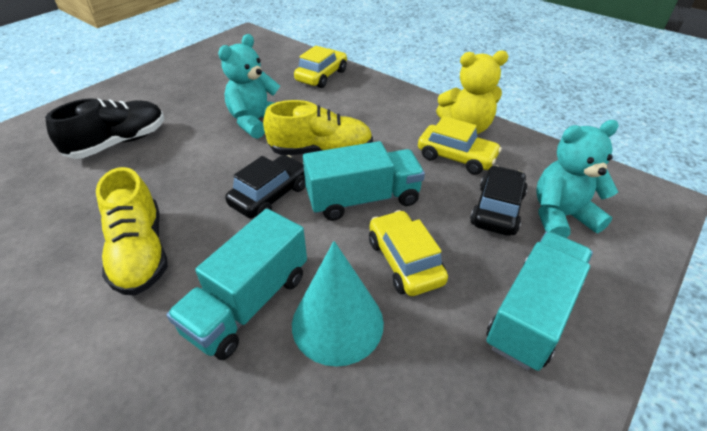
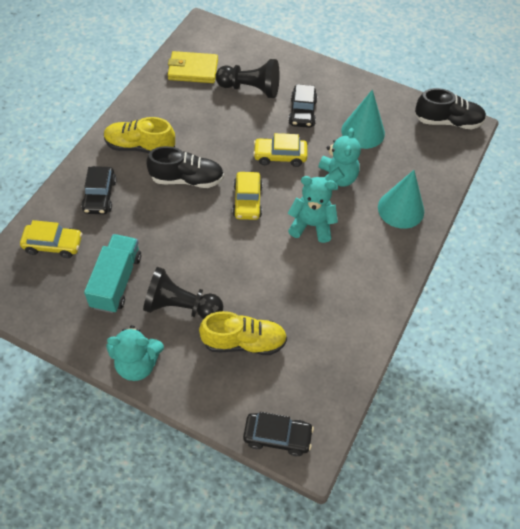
black car: 2 -> 3
black pawn: 0 -> 2
black shoe: 1 -> 2
turquoise cone: 1 -> 2
turquoise teddy bear: 2 -> 3
turquoise truck: 3 -> 1
yellow teddy bear: 1 -> 0
yellow wallet: 0 -> 1

